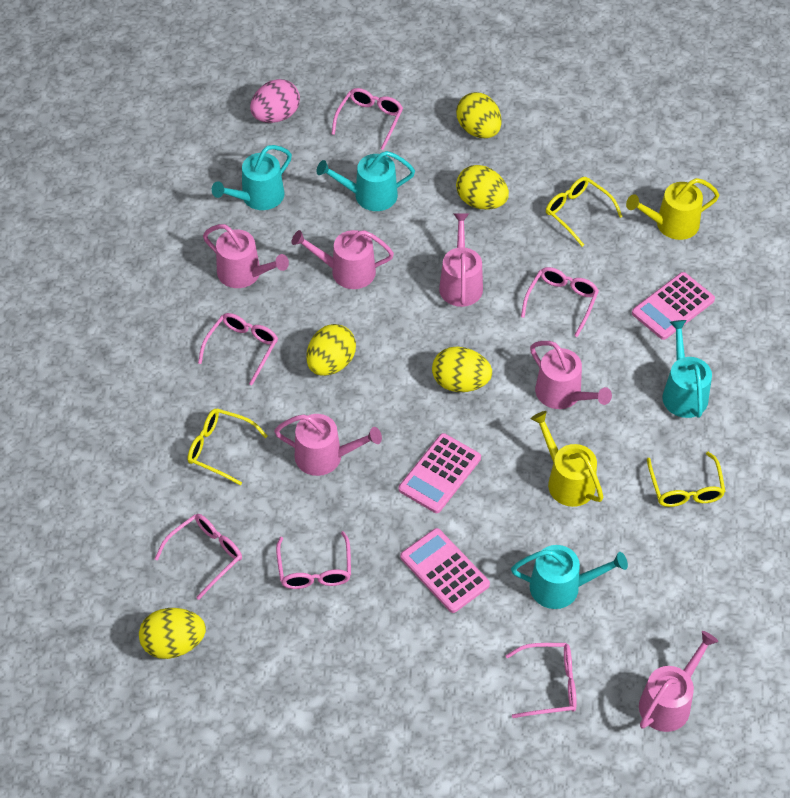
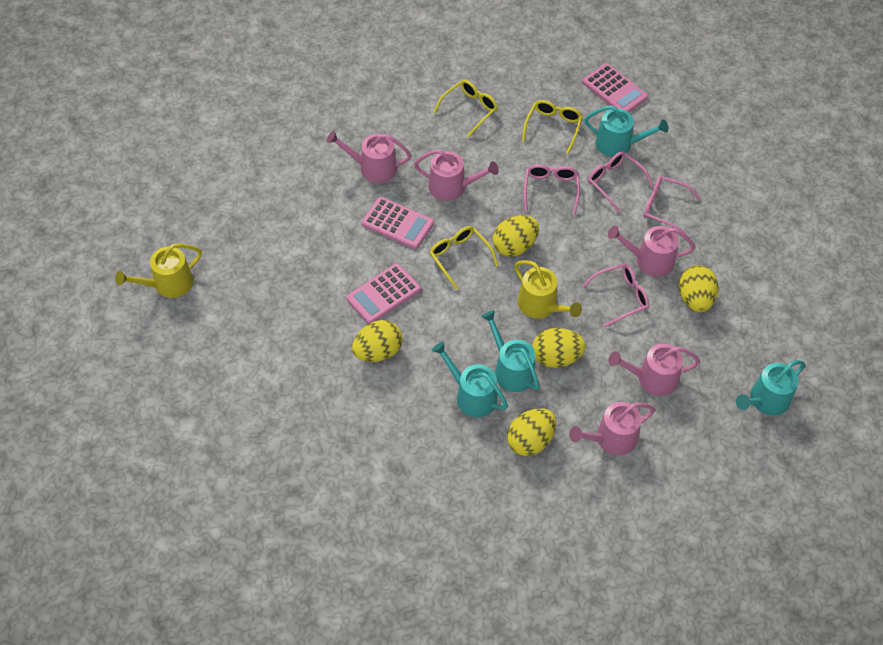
pink egg: 1 -> 0
pink glasses: 6 -> 4
pink watering can: 6 -> 5

